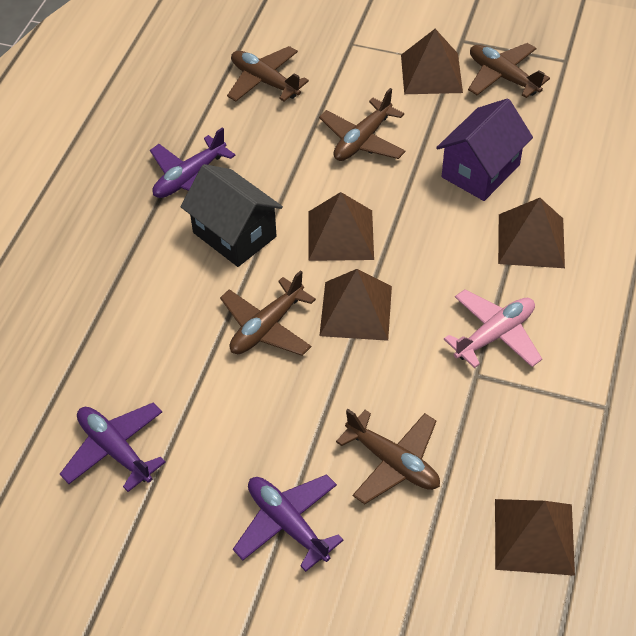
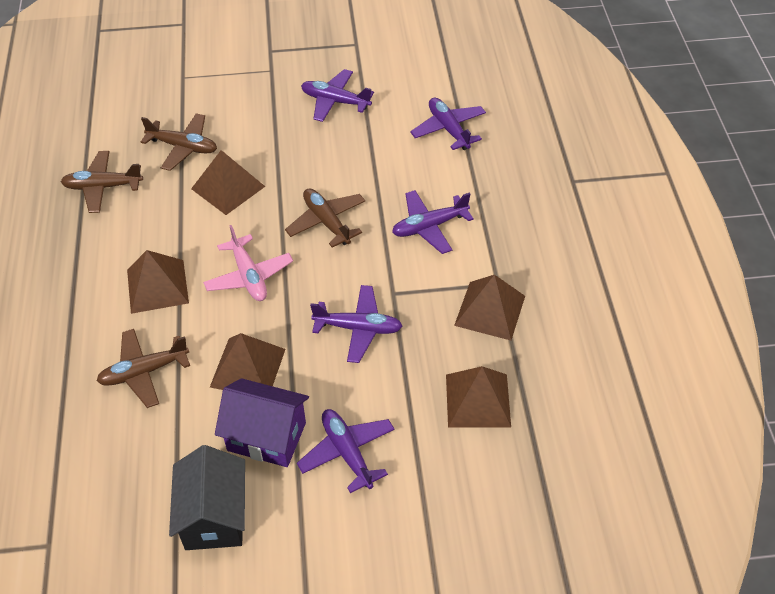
brown plane: 5 -> 4
purple plane: 3 -> 5

